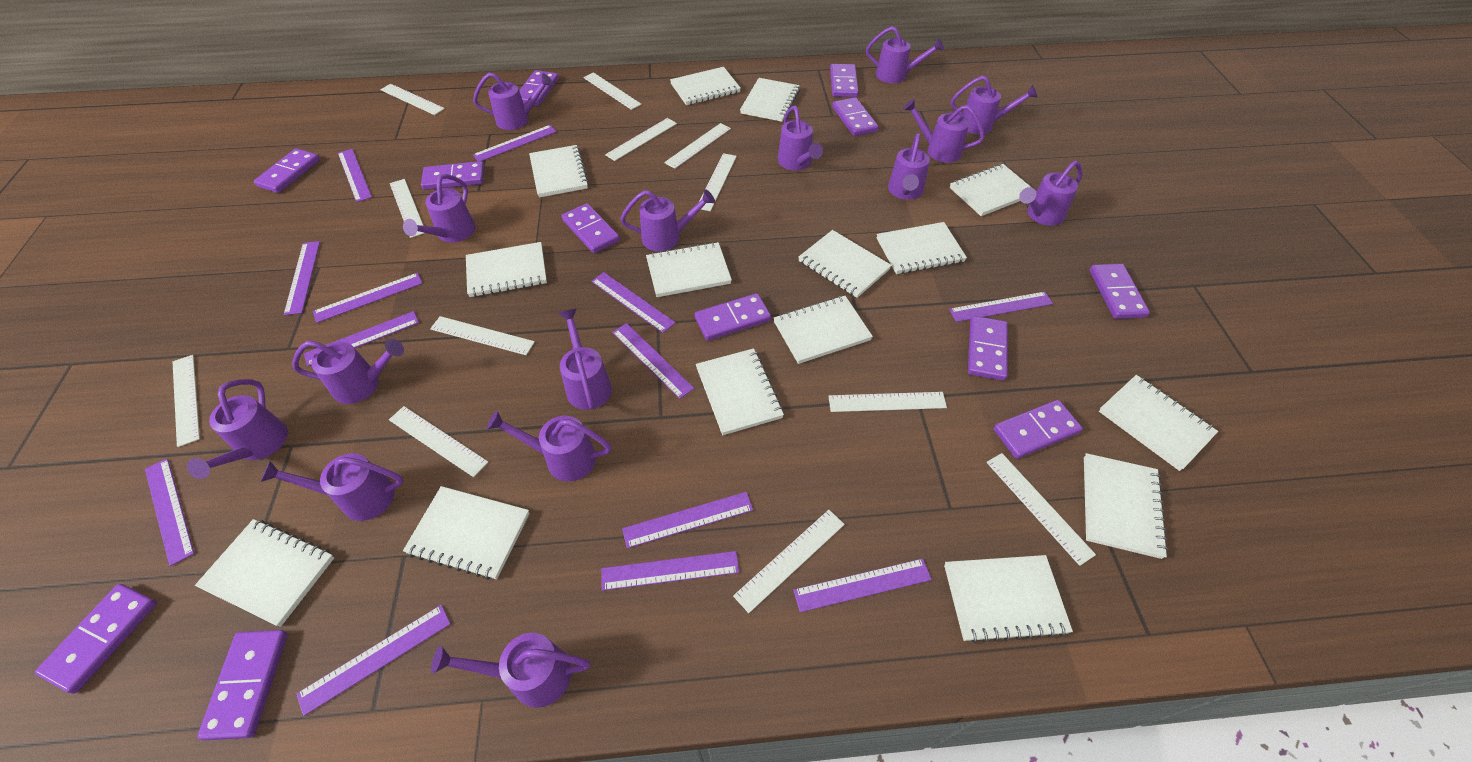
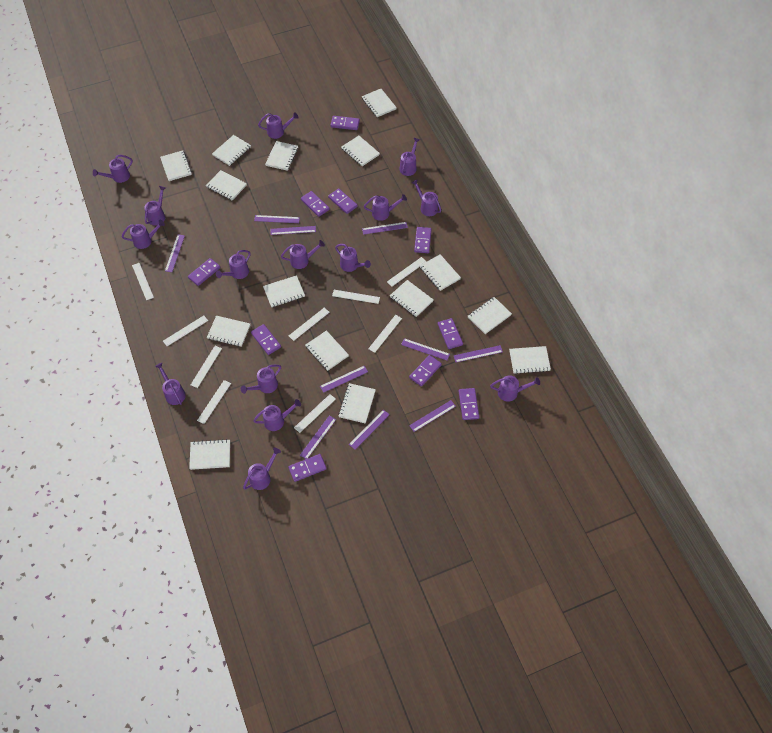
purple domino: 12 -> 10
purple ruler: 13 -> 10
white ruler: 12 -> 9

